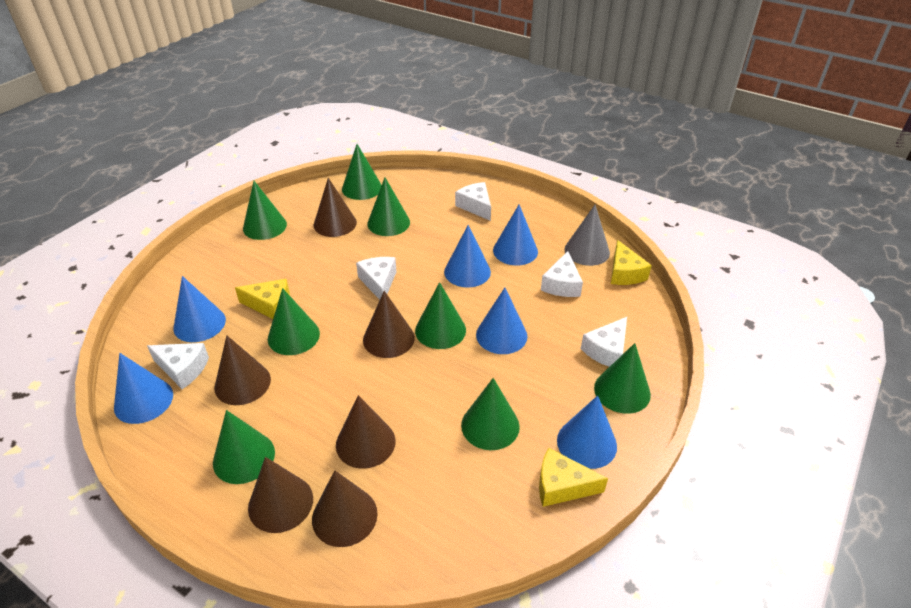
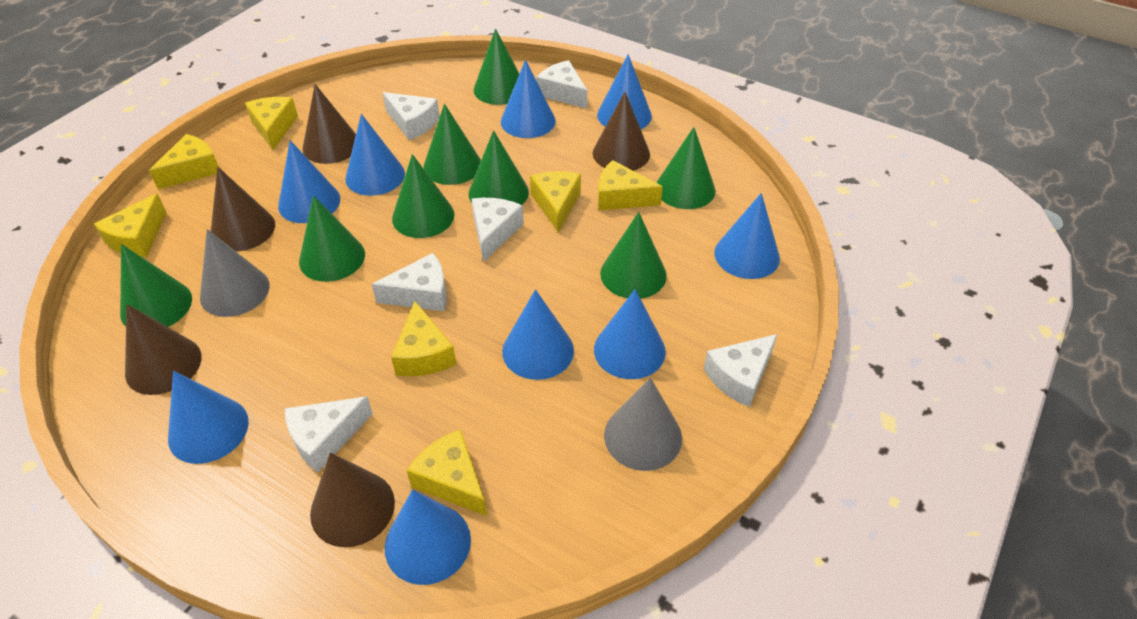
blue cone: 6 -> 9
brown cone: 6 -> 5
grey cone: 1 -> 2
white cheese: 5 -> 6
yellow cheese: 3 -> 7

